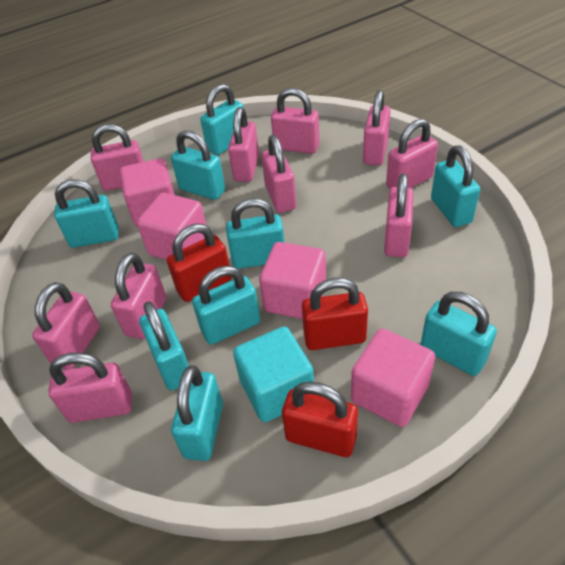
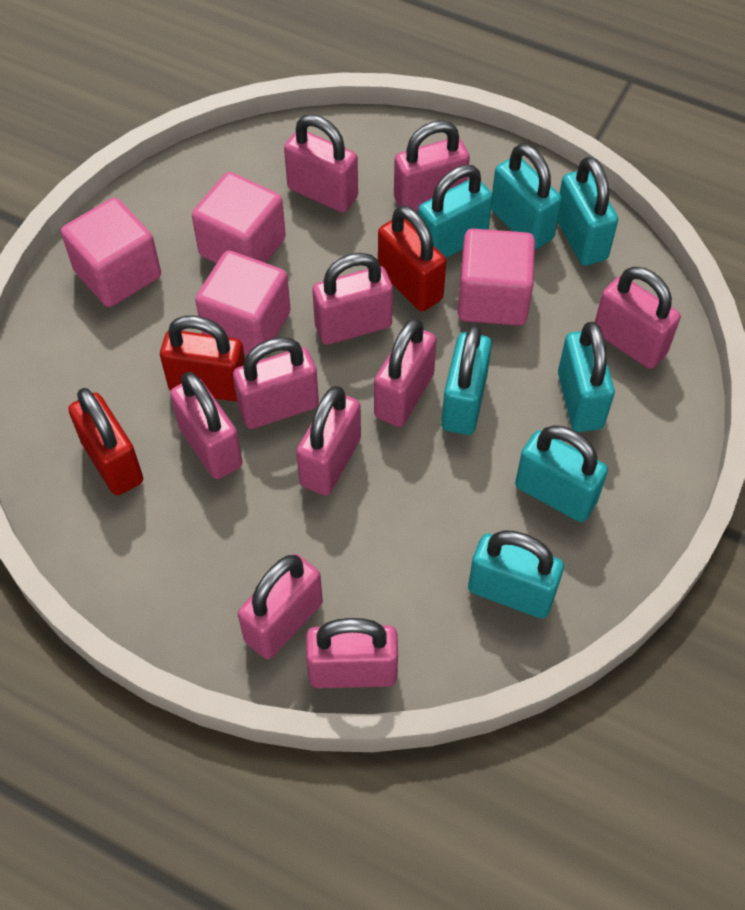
turquoise cube: 1 -> 0
turquoise padlock: 9 -> 7

